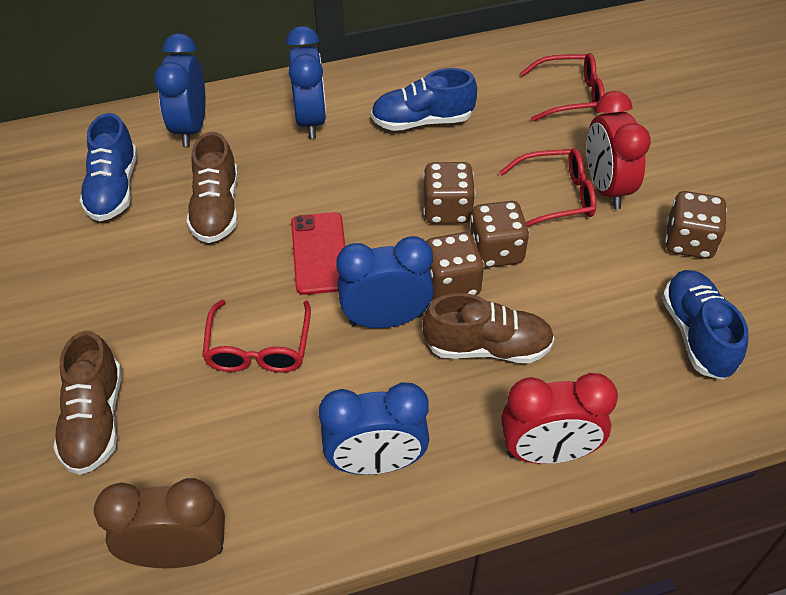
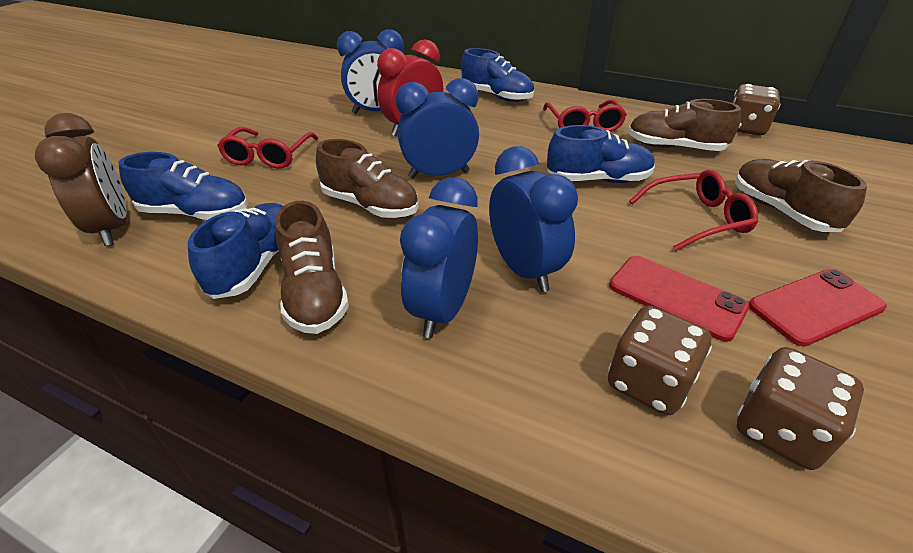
blue shoe: 3 -> 4
brown dice: 4 -> 3
brown shoe: 3 -> 4
red clock: 2 -> 1
red phone: 1 -> 2

